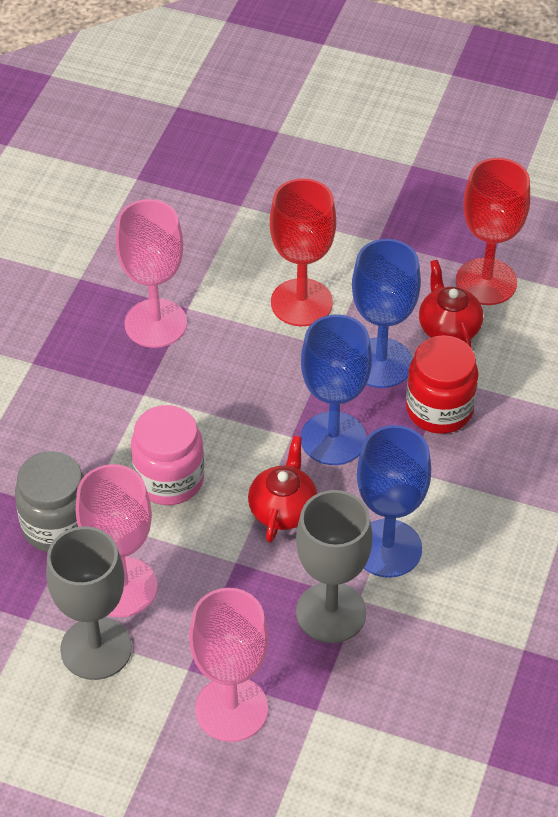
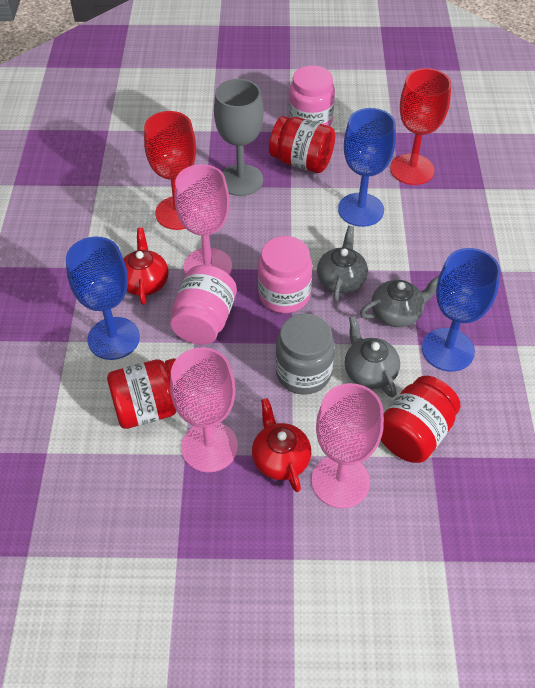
grey goblet: 2 -> 1
grey teapot: 0 -> 3
pink jar: 1 -> 3
red jar: 1 -> 3

